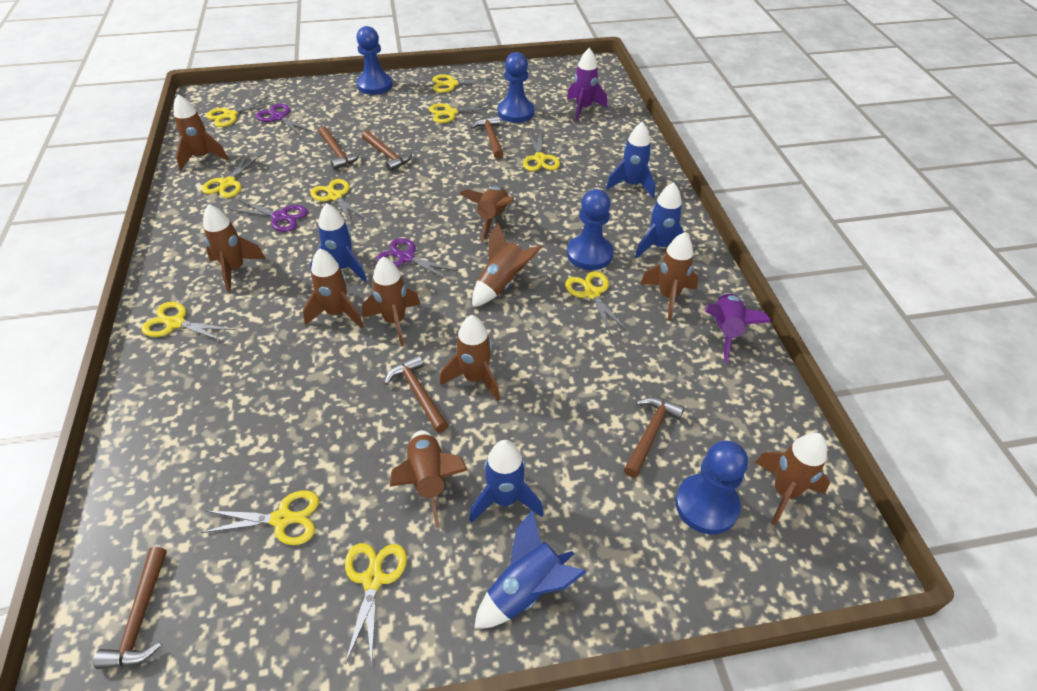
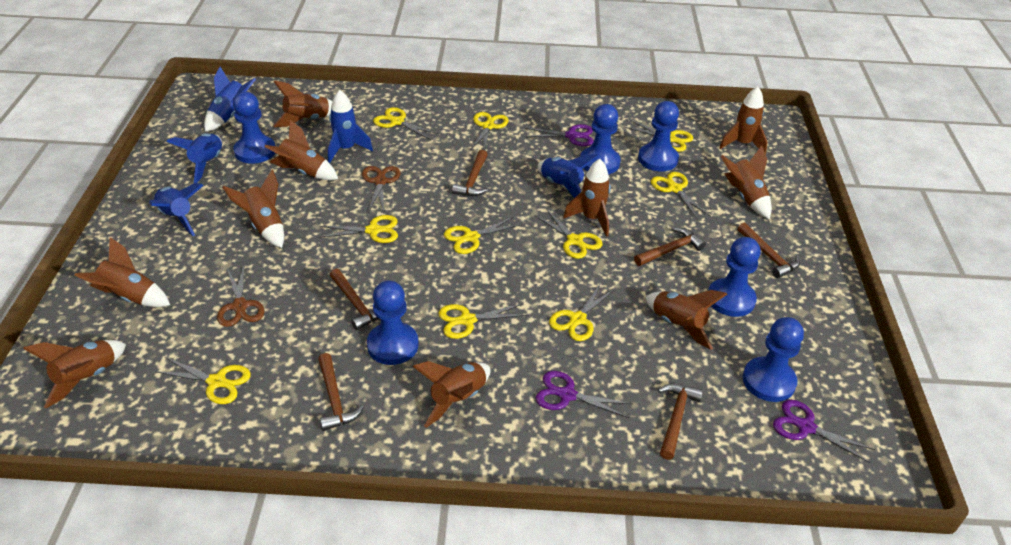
blue pawn: 4 -> 6
brown scissors: 0 -> 2
purple rocket: 2 -> 0

